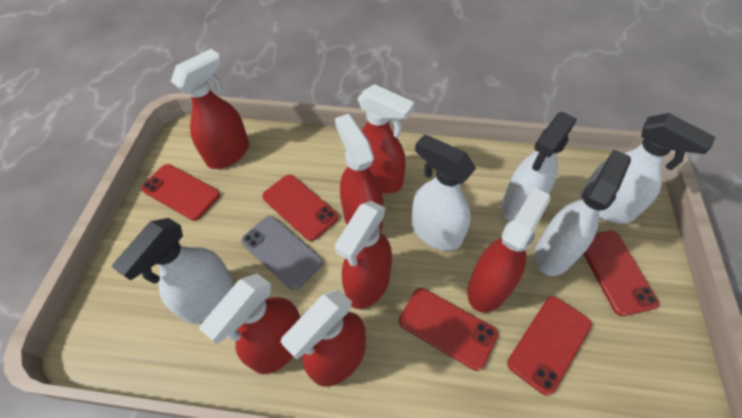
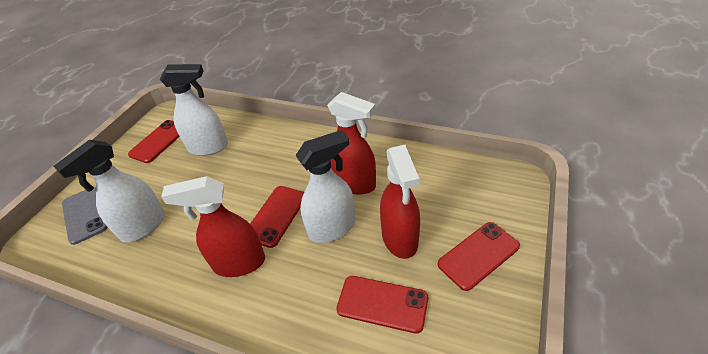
red phone: 5 -> 4
red spray bottle: 7 -> 3
white spray bottle: 5 -> 3

